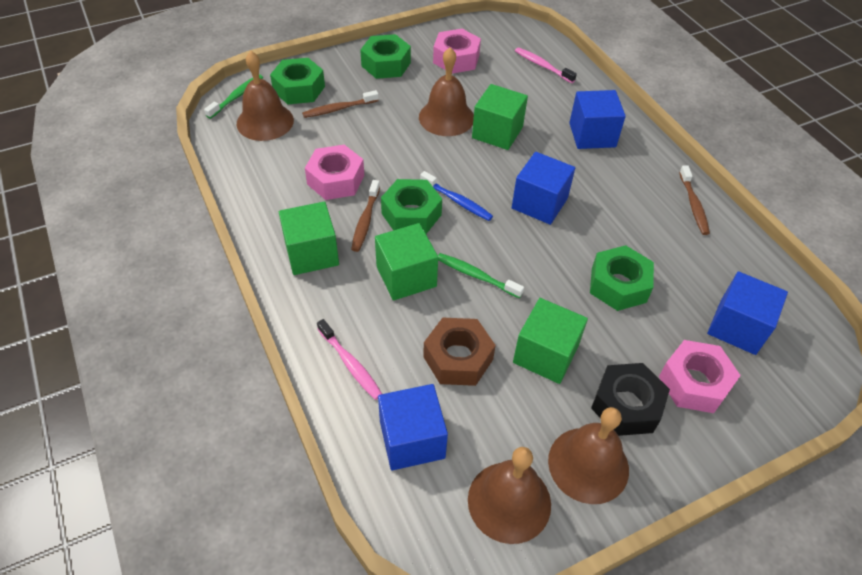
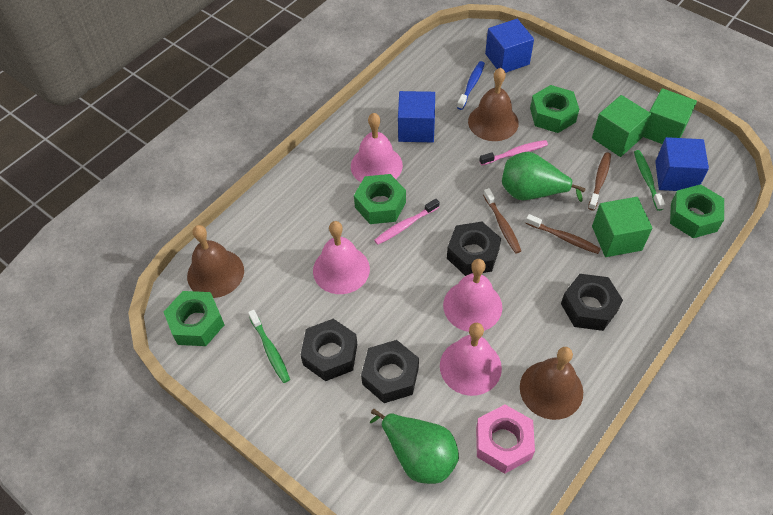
black nut: 1 -> 4
blue cube: 4 -> 3
brown bell: 4 -> 3
brown nut: 1 -> 0
green cube: 4 -> 3
green pear: 0 -> 2
pink bell: 0 -> 4
pink nut: 3 -> 1

